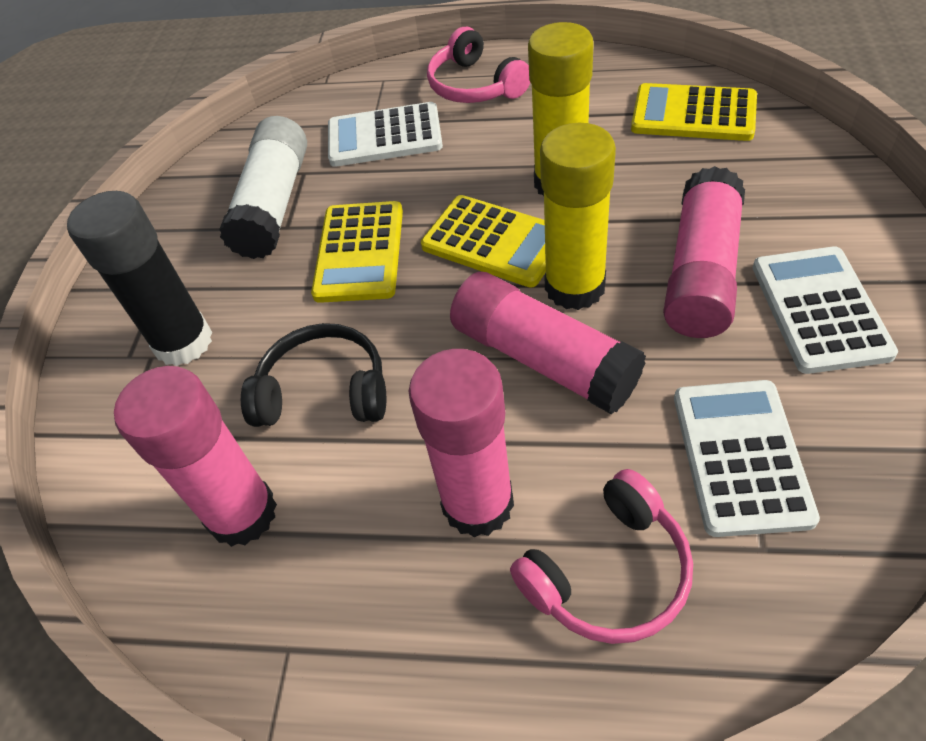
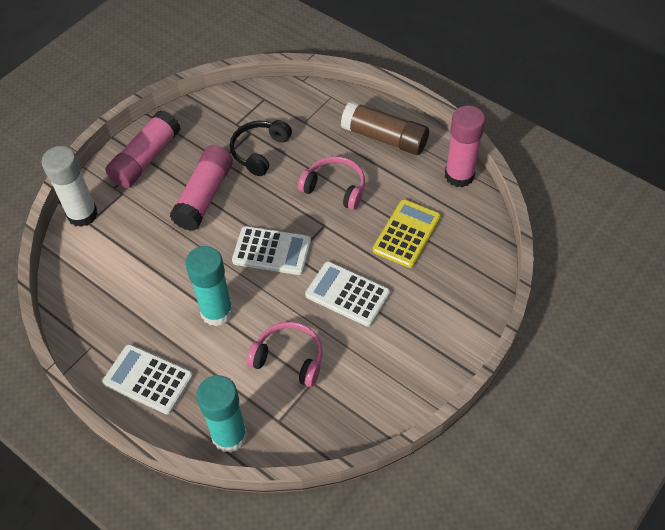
black glue stick: 1 -> 0
brown glue stick: 0 -> 1
pink glue stick: 4 -> 3
turquoise glue stick: 0 -> 2
yellow calculator: 3 -> 1
yellow glue stick: 2 -> 0

